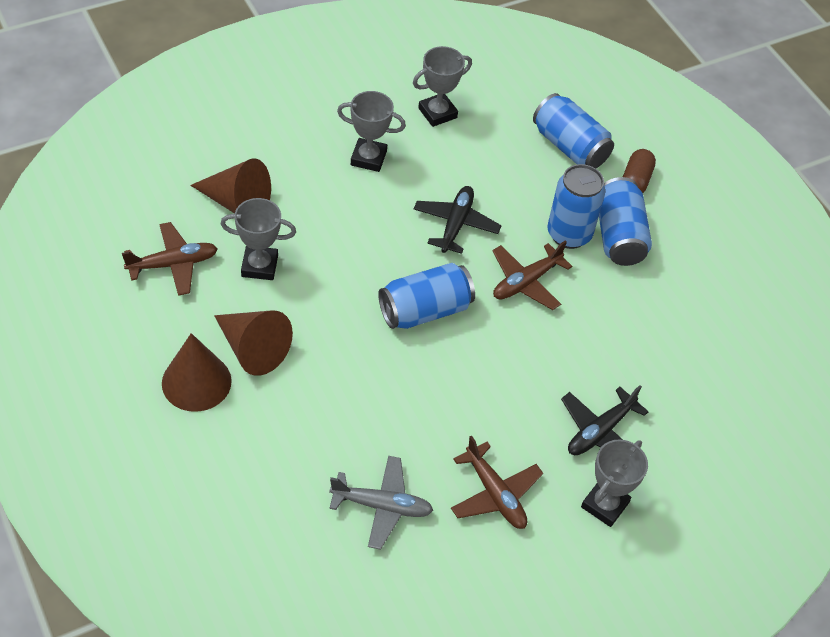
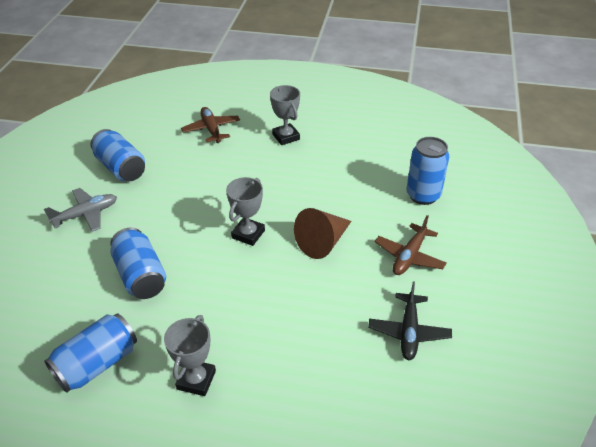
black plane: 2 -> 1
brown capsule: 1 -> 0
brown cone: 3 -> 1
brown plane: 3 -> 2
grey trophy: 4 -> 3

